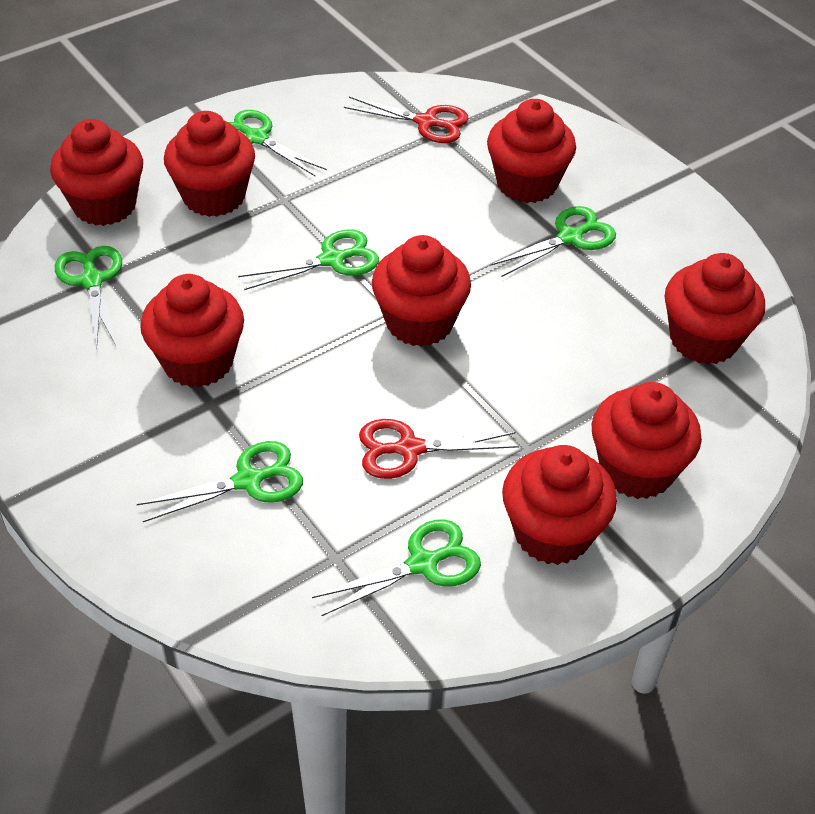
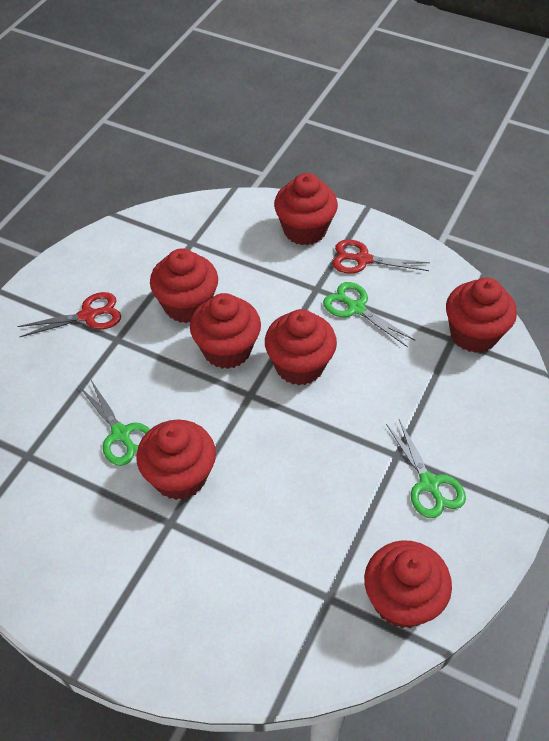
green scissors: 6 -> 3
red cupcake: 8 -> 7

